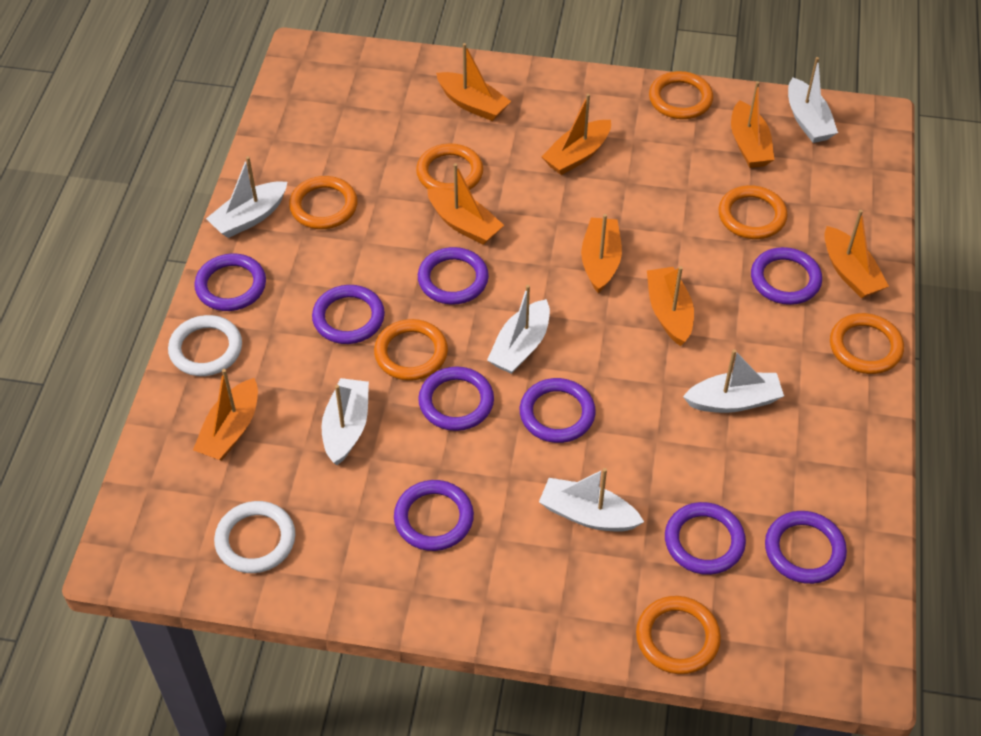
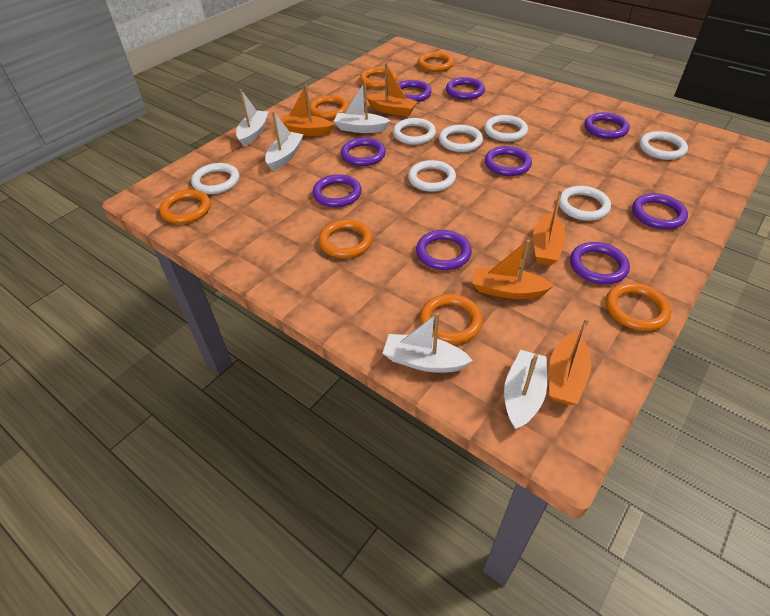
orange boat: 8 -> 5
white boat: 6 -> 5
white ring: 2 -> 7

